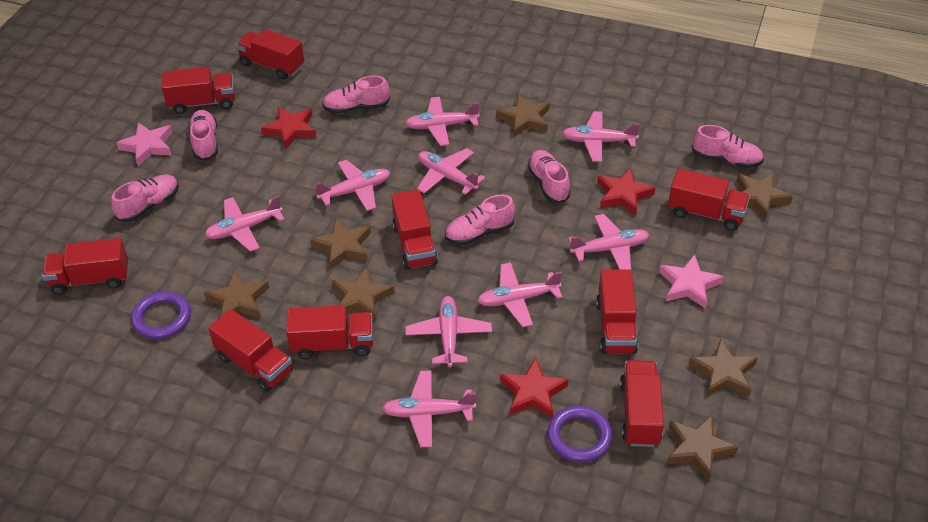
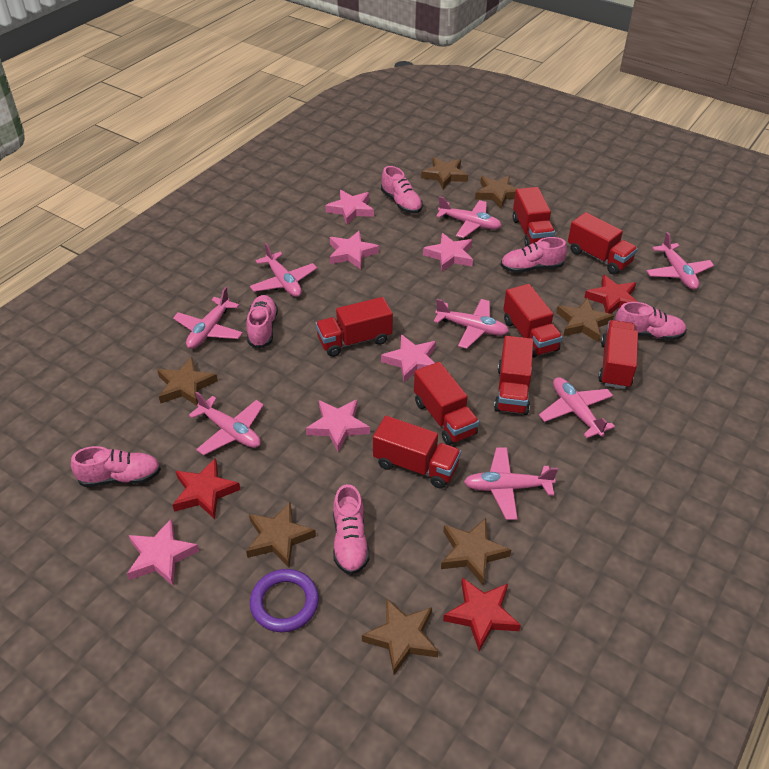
pink plane: 9 -> 8
pink star: 2 -> 6
purple ring: 2 -> 1
red truck: 9 -> 8

